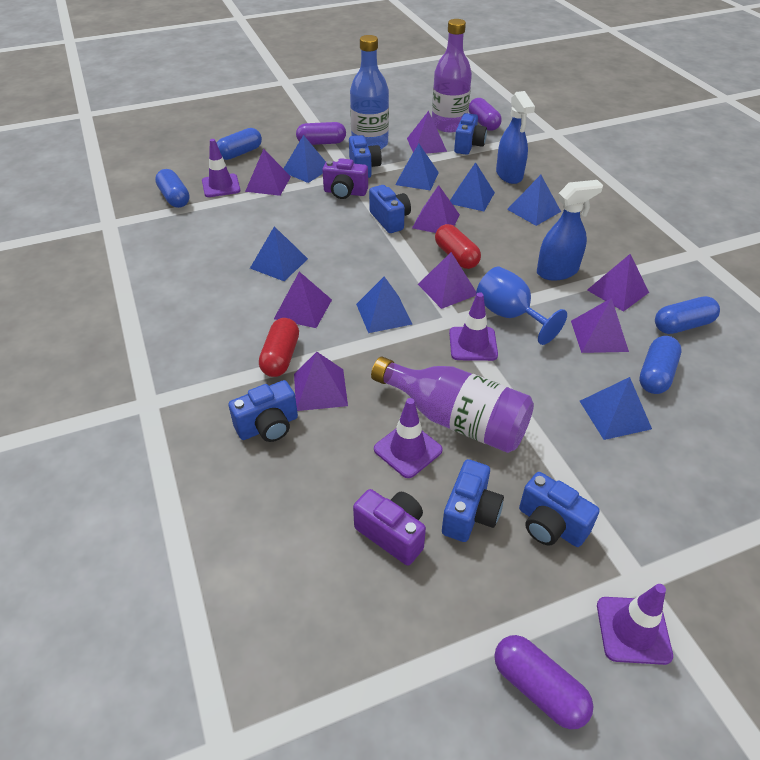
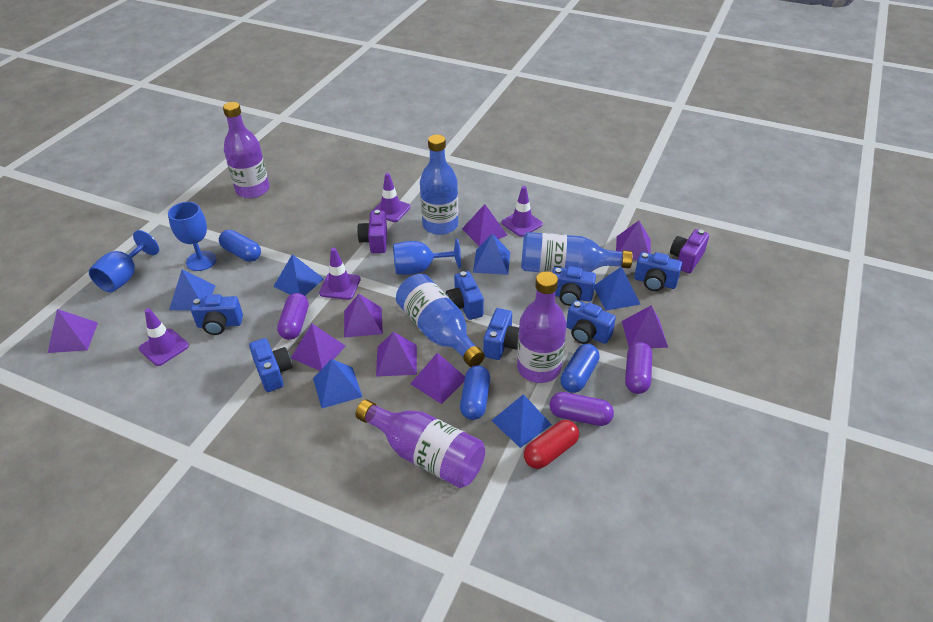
blue bottle: 1 -> 3
blue camera: 6 -> 7
blue capsule: 4 -> 3
blue goblet: 1 -> 3
blue pyramid: 7 -> 6
blue spray bottle: 2 -> 0
purple bottle: 2 -> 3
red capsule: 2 -> 1

